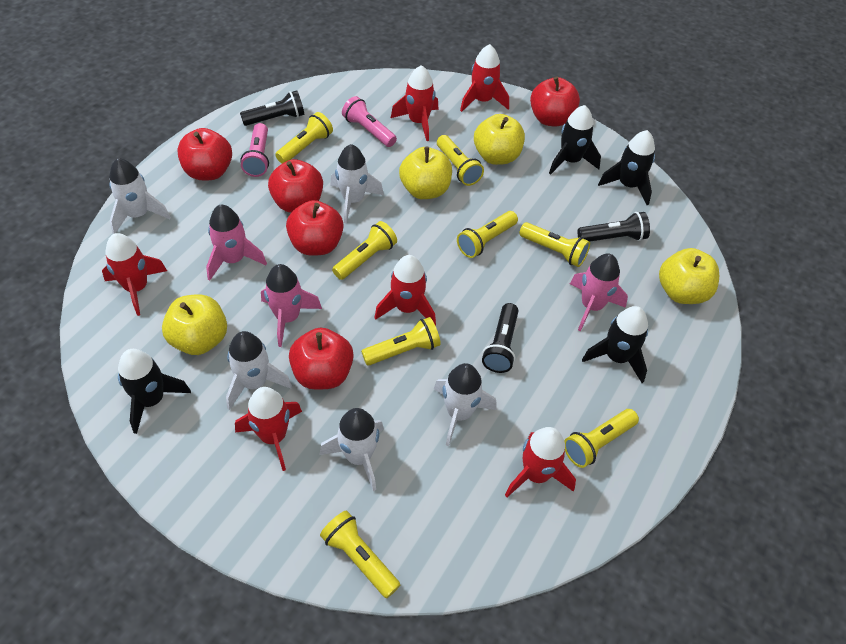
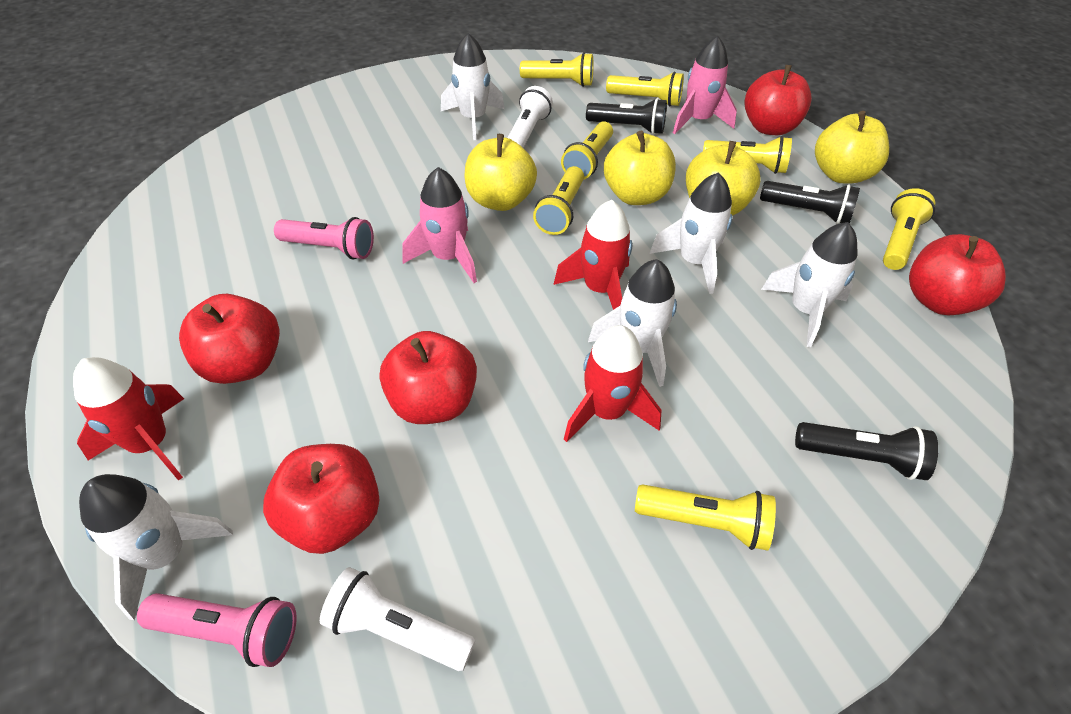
black rocket: 4 -> 0
pink rocket: 3 -> 2
red rocket: 6 -> 3
white flashlight: 0 -> 2
yellow flashlight: 8 -> 7

